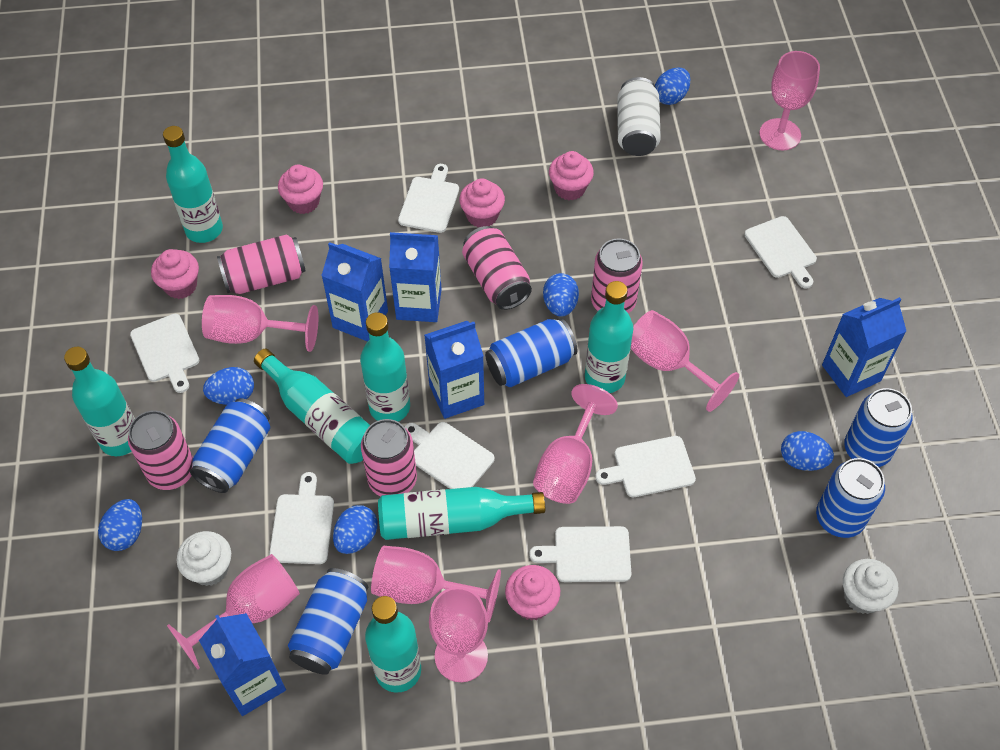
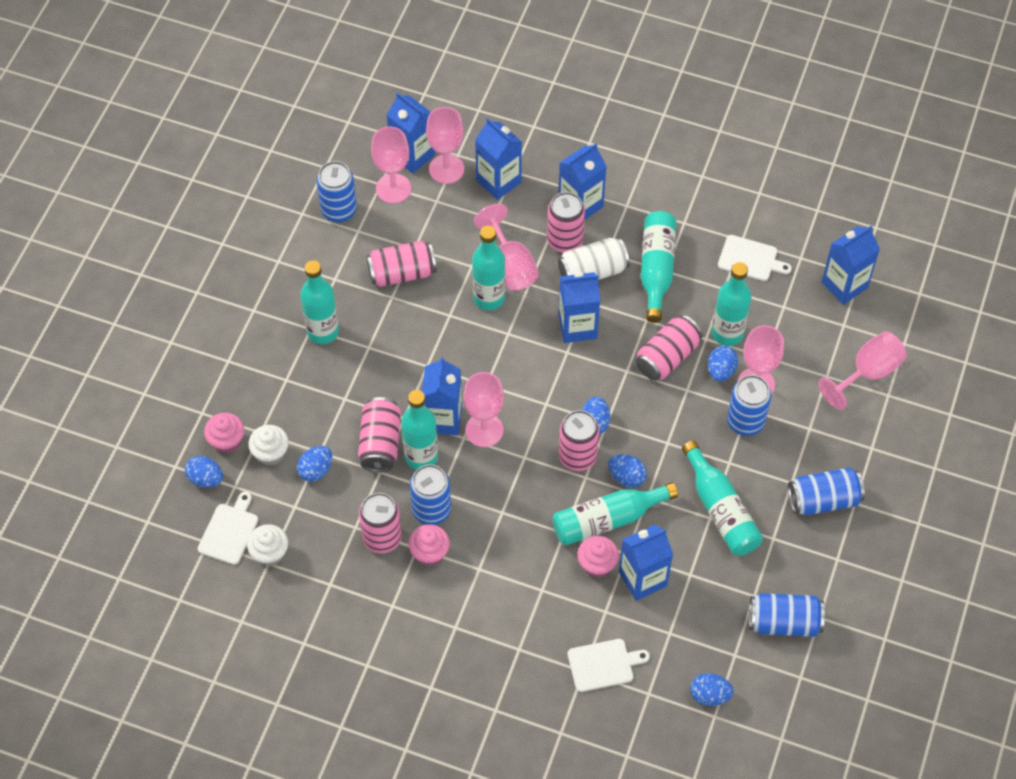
blue carton: 5 -> 7
pink can: 5 -> 6
pink cupcake: 5 -> 3
pink goblet: 7 -> 6
white cutting board: 7 -> 3

